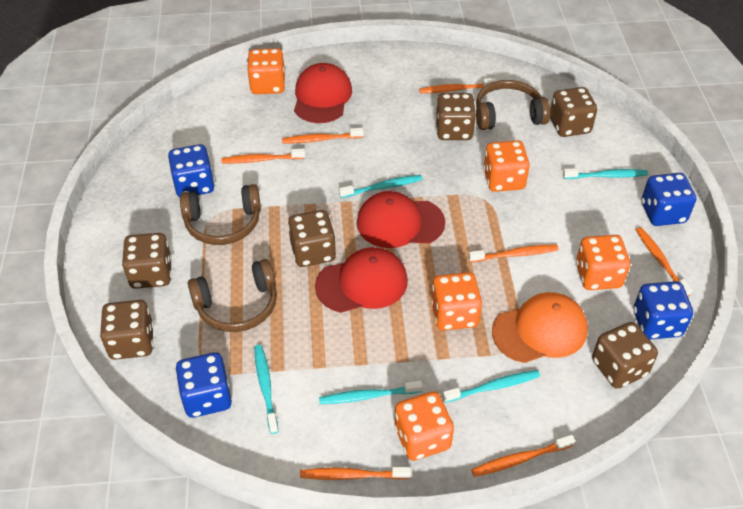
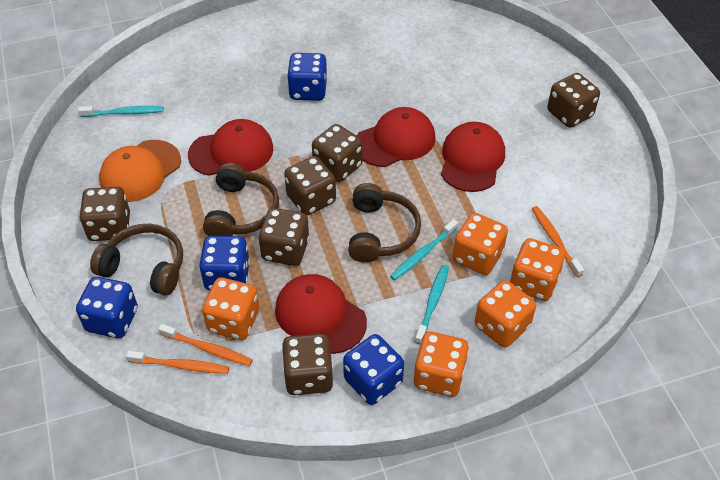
orange toothbrush: 7 -> 3
red cap: 3 -> 4
turquoise toothbrush: 5 -> 3

